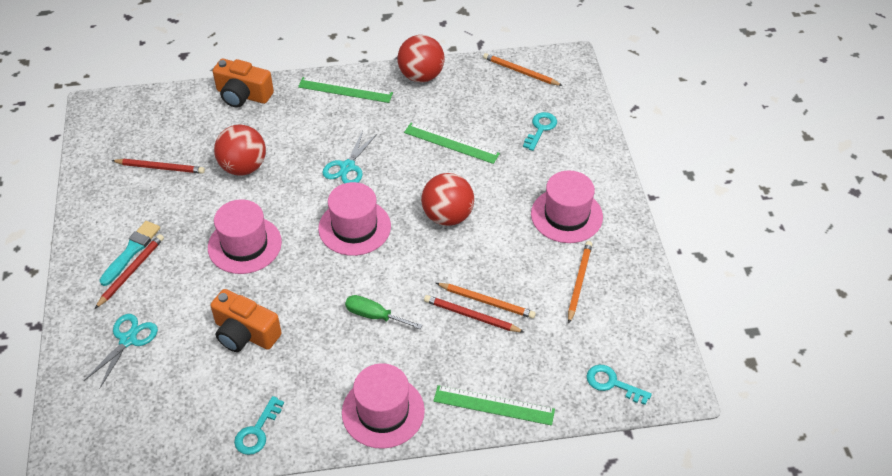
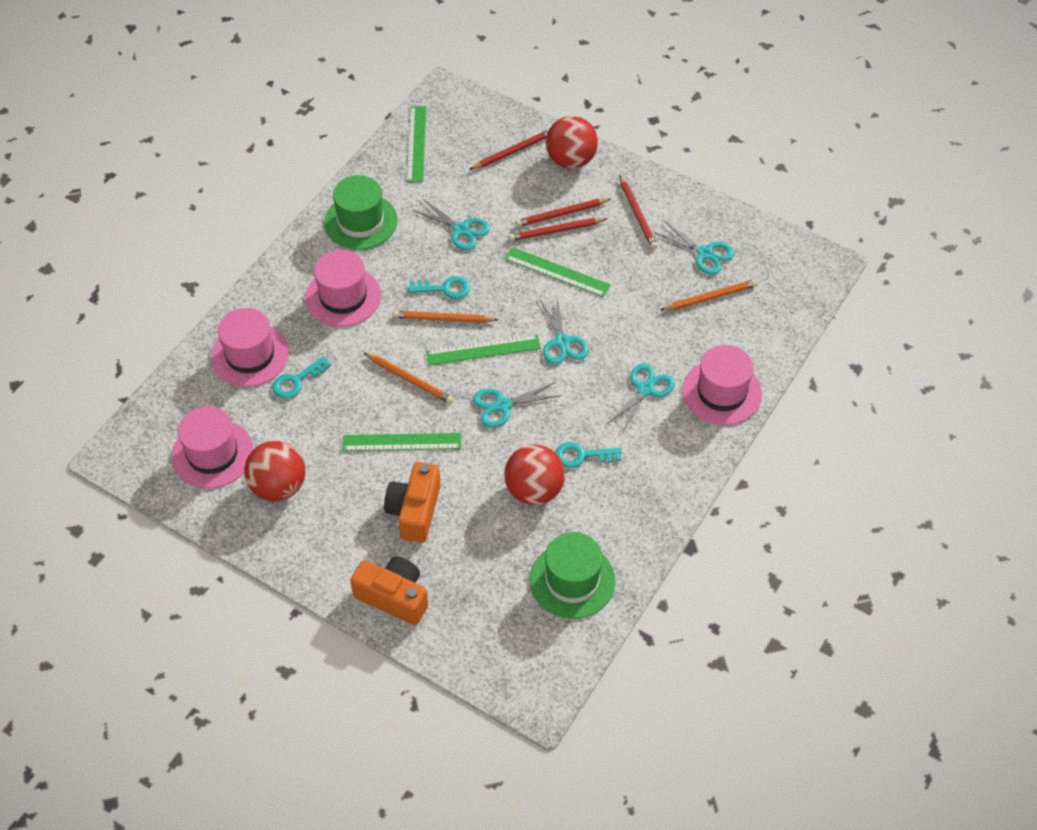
green hat: 0 -> 2
green ruler: 3 -> 4
green screwdriver: 1 -> 0
red pencil: 3 -> 4
turquoise brush: 1 -> 0
turquoise scissors: 2 -> 5

